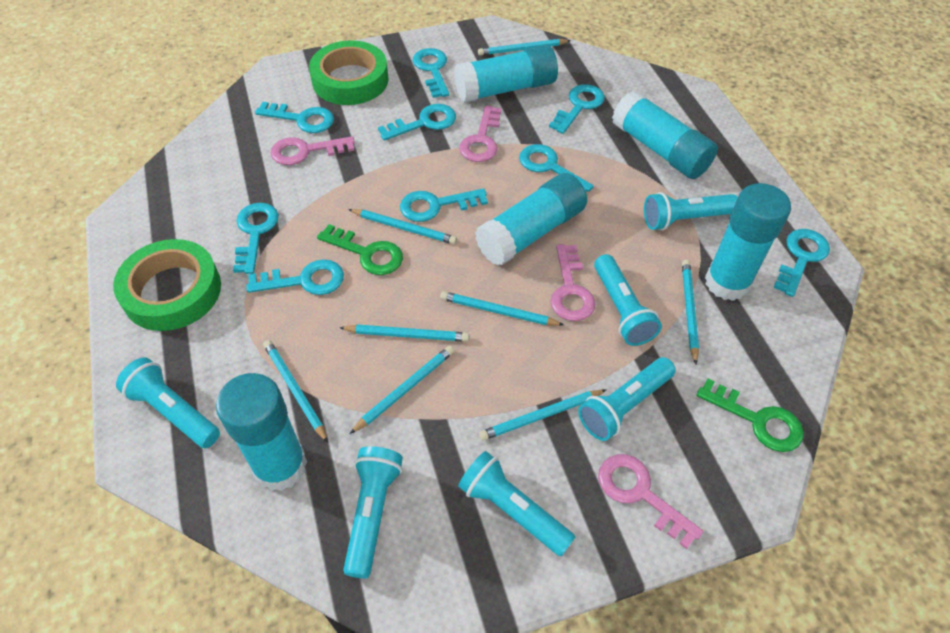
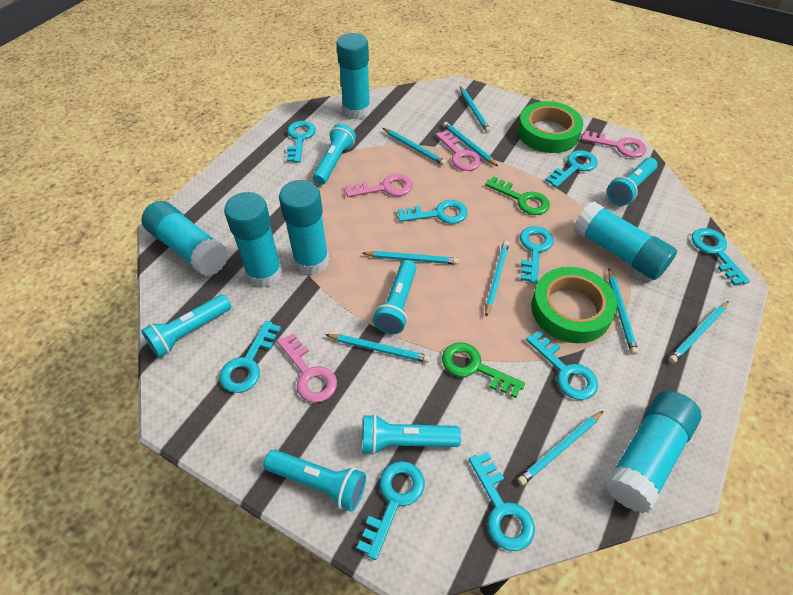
turquoise glue stick: 5 -> 6
turquoise pencil: 8 -> 9

